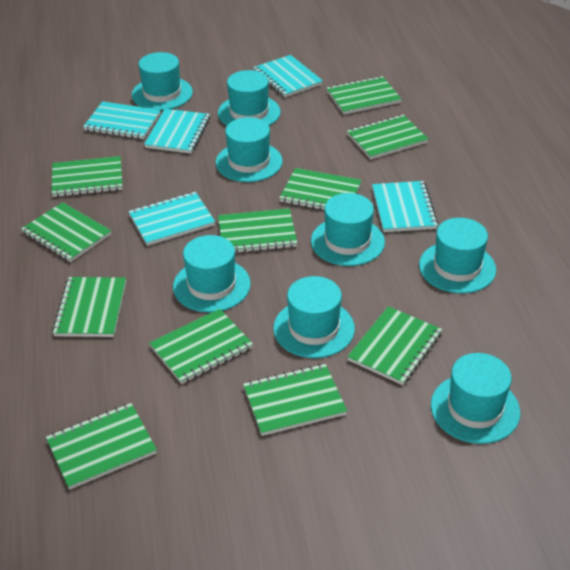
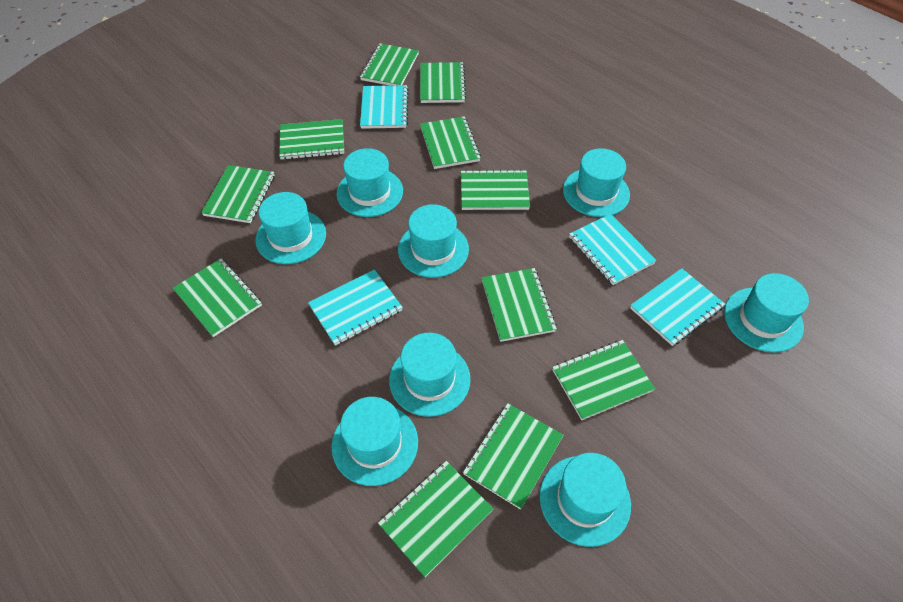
turquoise notebook: 5 -> 4

